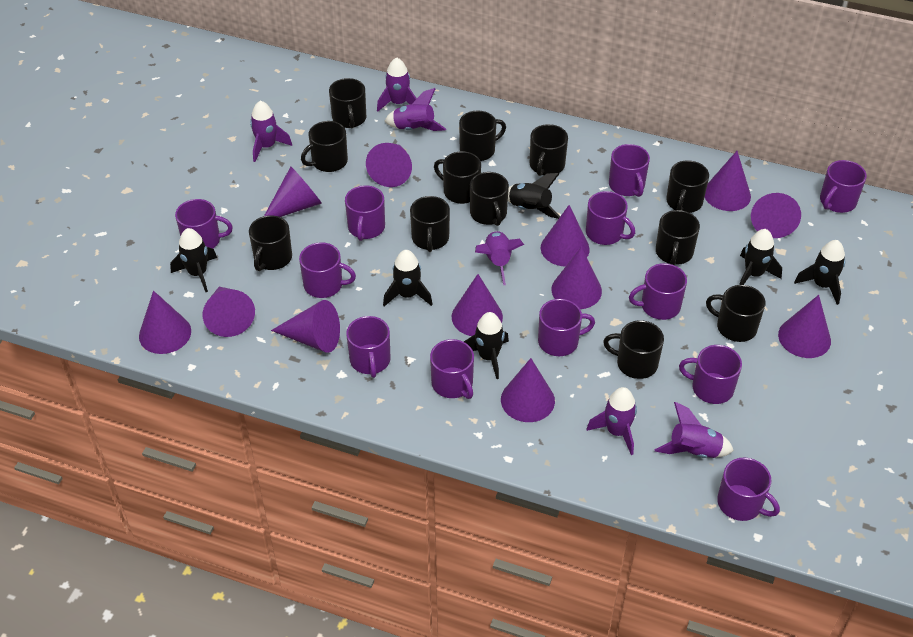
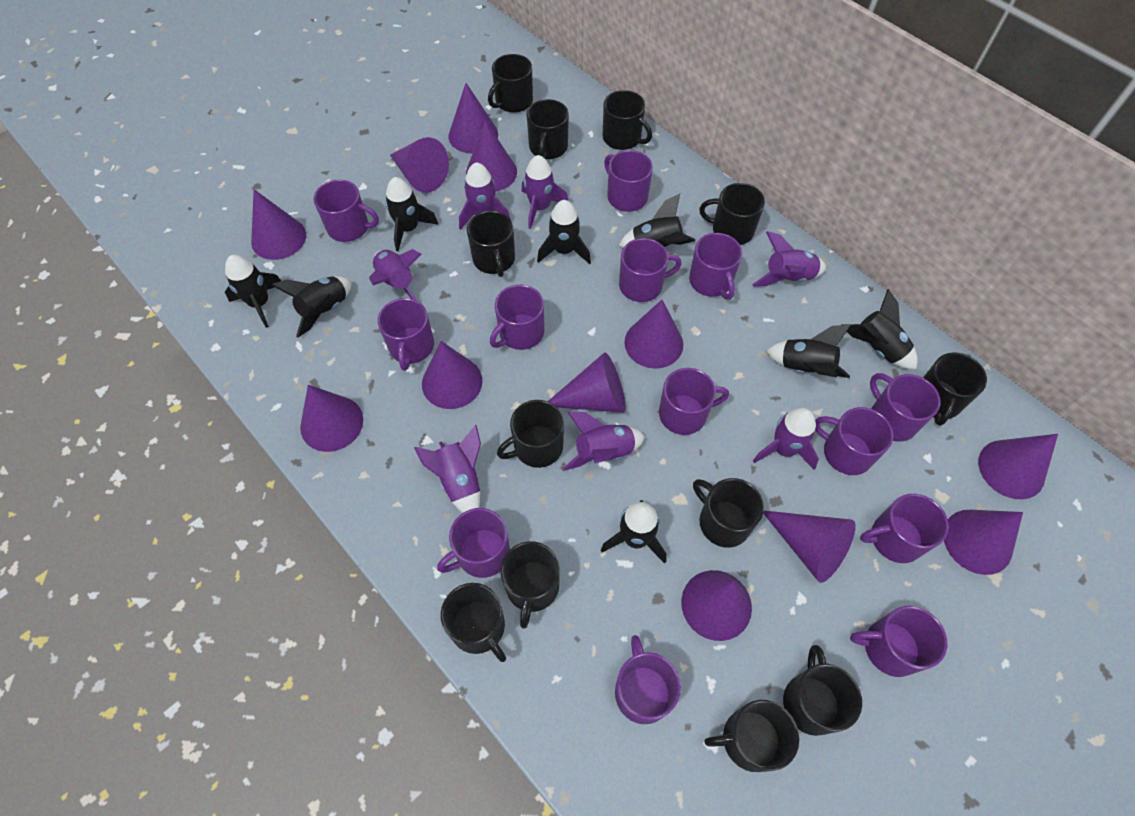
black rocket: 6 -> 8
purple mug: 12 -> 13
purple rocket: 6 -> 7

